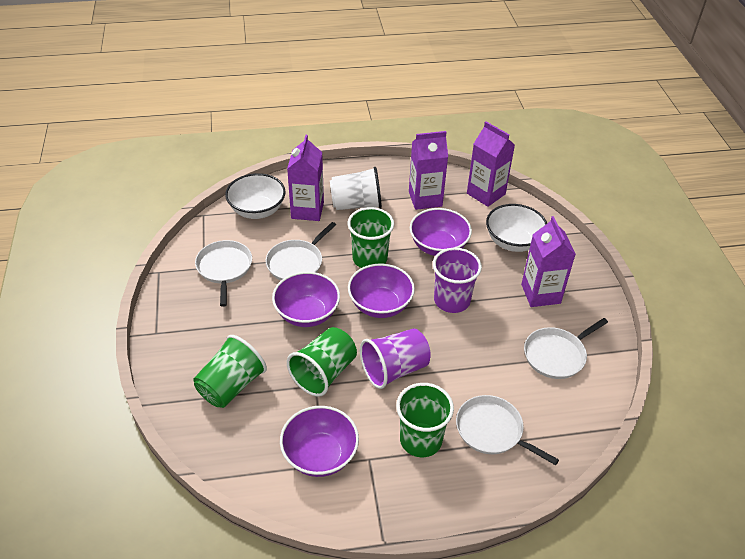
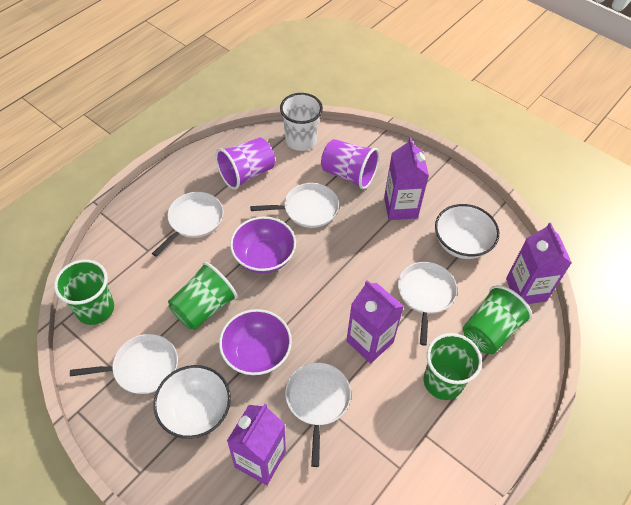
purple bowl: 4 -> 2
white pan: 4 -> 5

